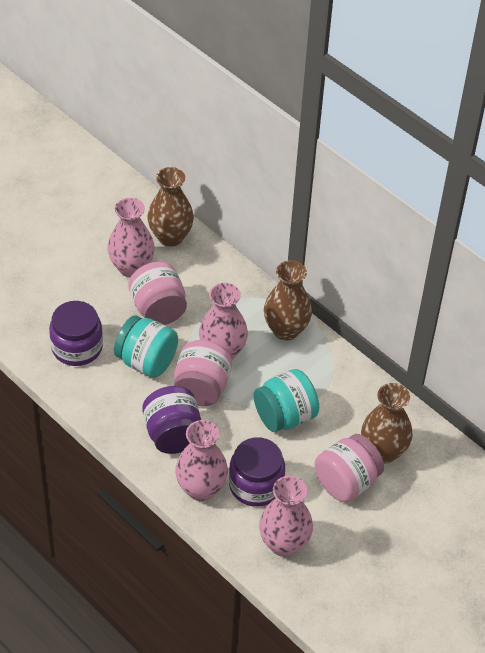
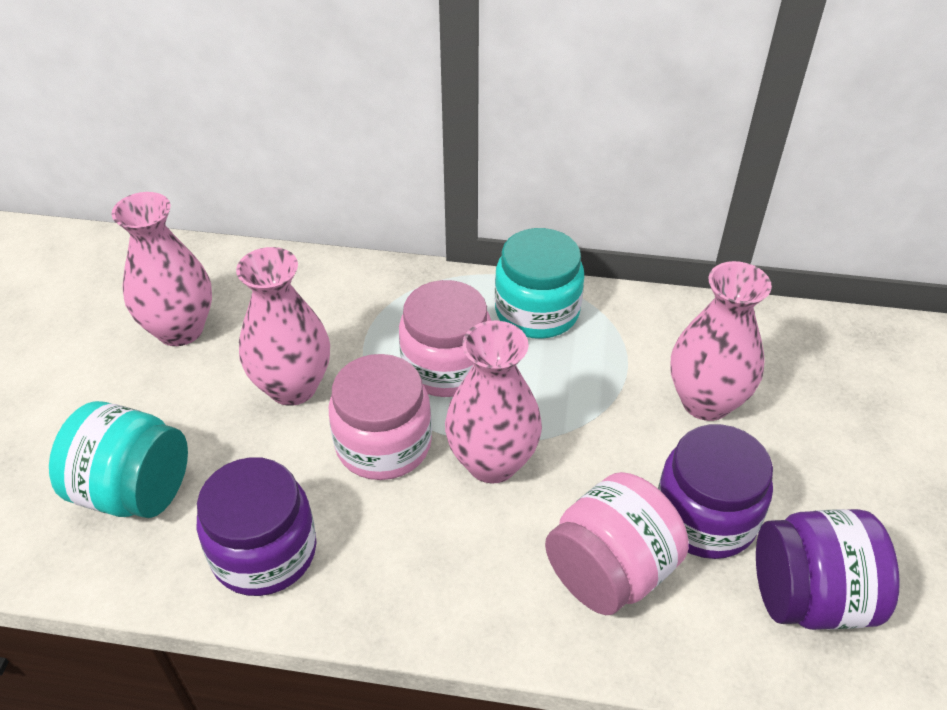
brown vase: 3 -> 0

